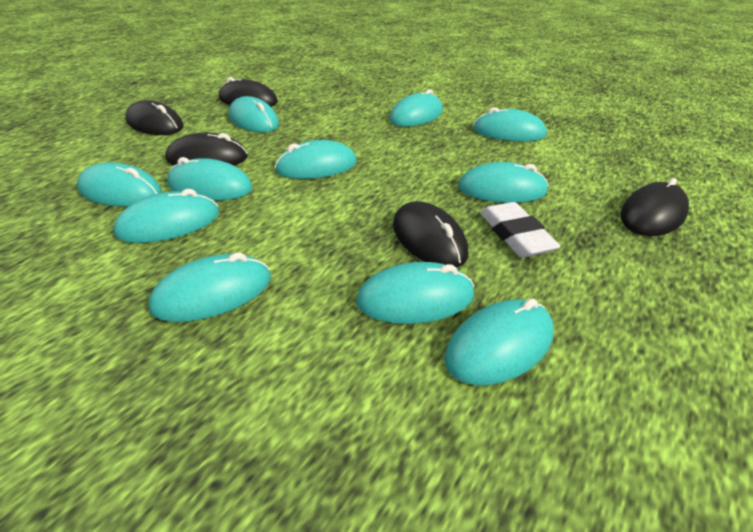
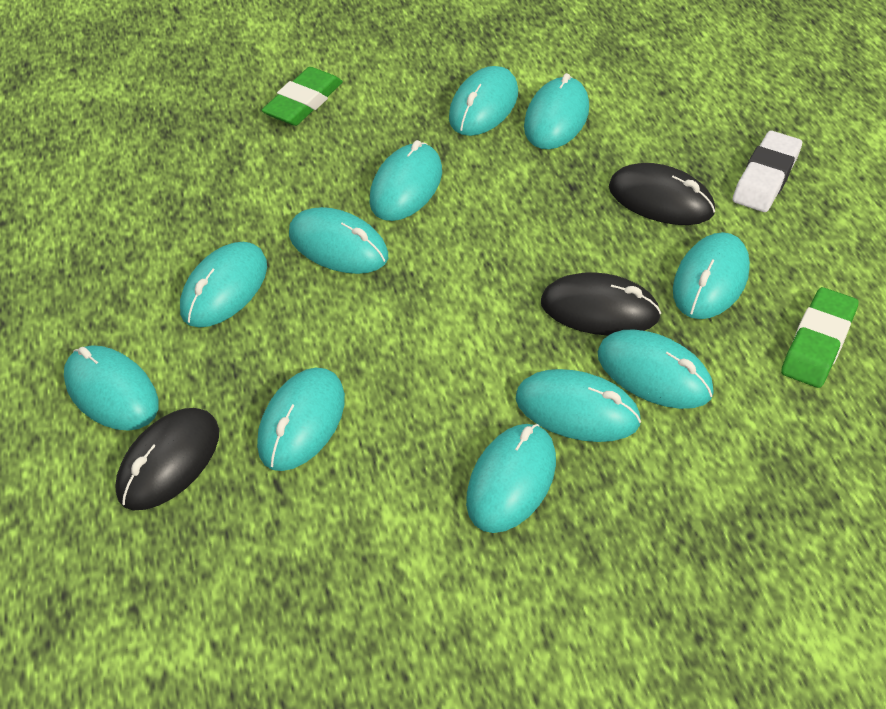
black mouse: 5 -> 3
green eraser: 0 -> 2

